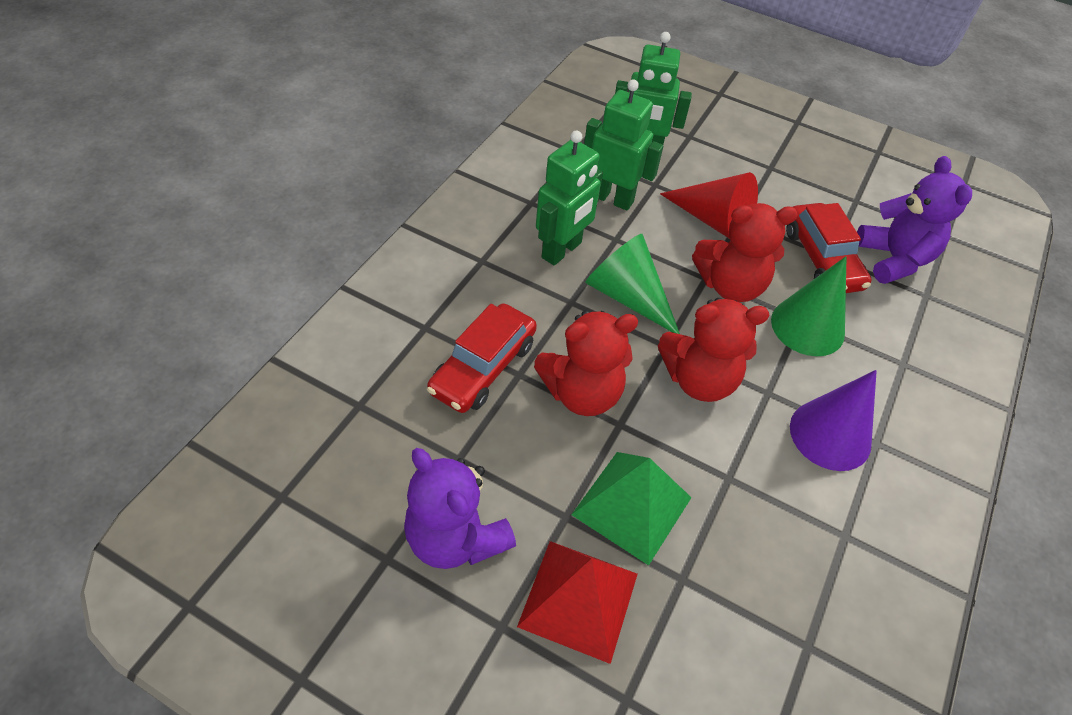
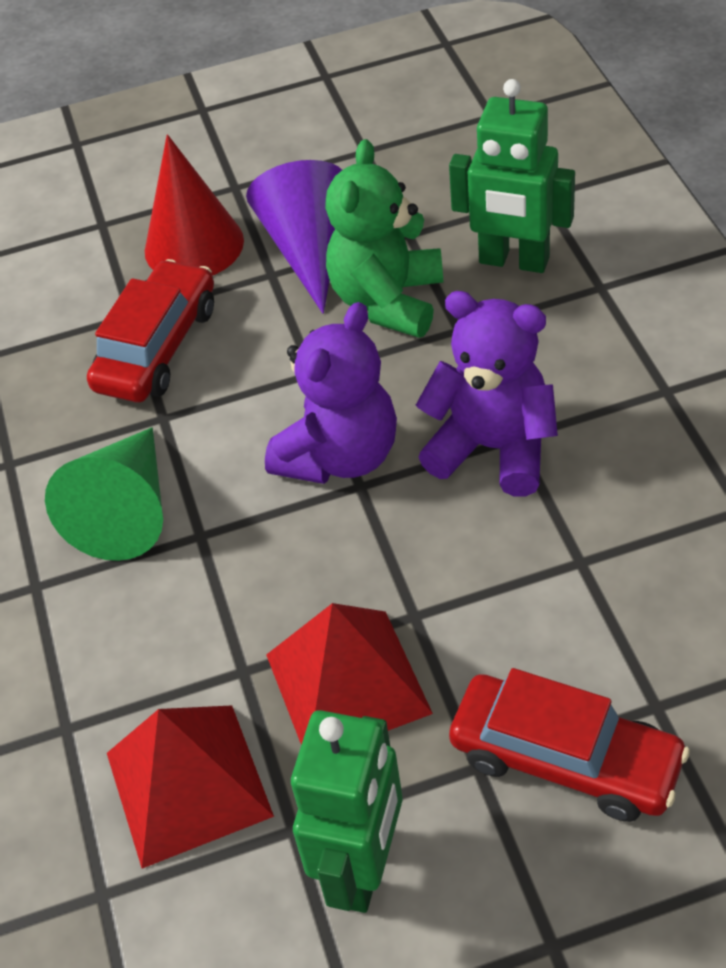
green cone: 2 -> 1
green pyramid: 1 -> 0
green robot: 3 -> 2
green teddy bear: 0 -> 1
red pyramid: 1 -> 2
red teddy bear: 3 -> 0

